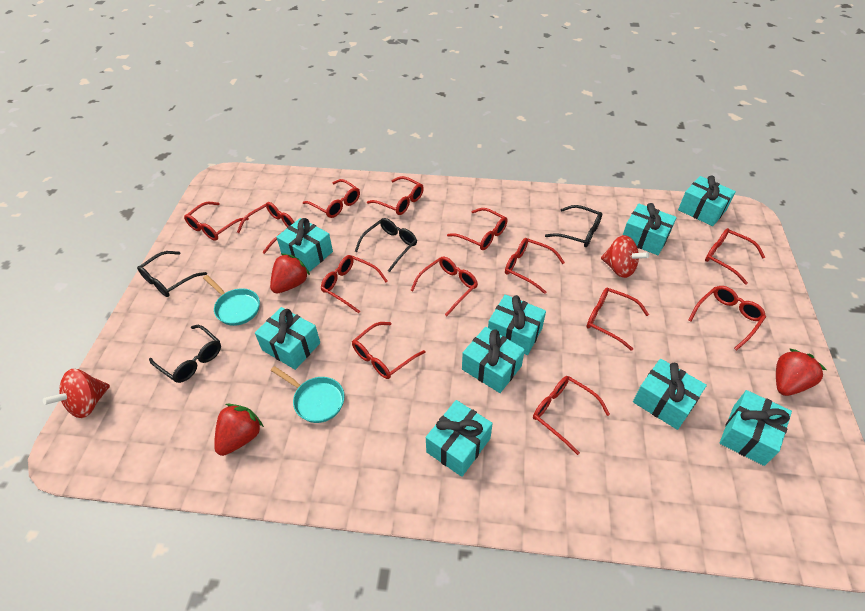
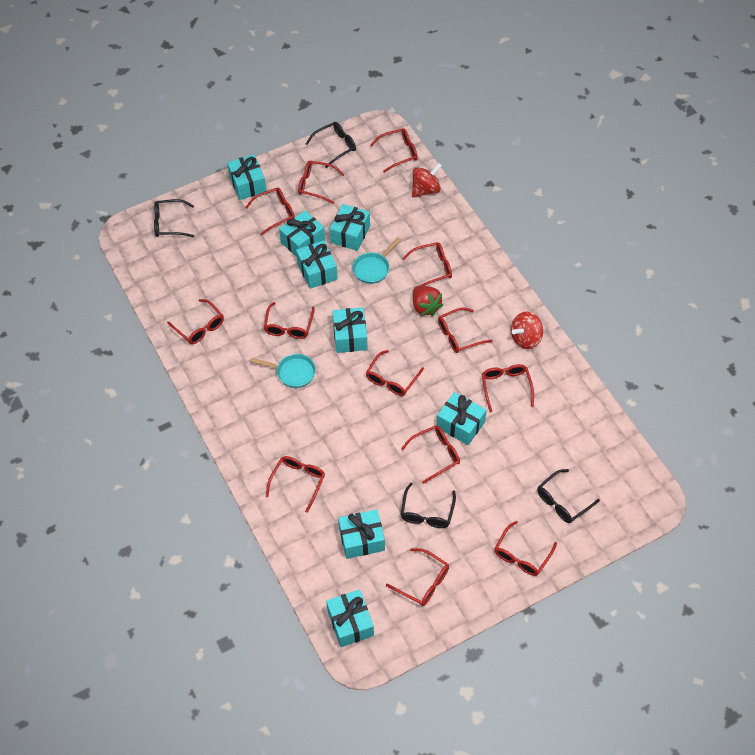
red strawberry: 3 -> 1
turquoise gift: 9 -> 8

